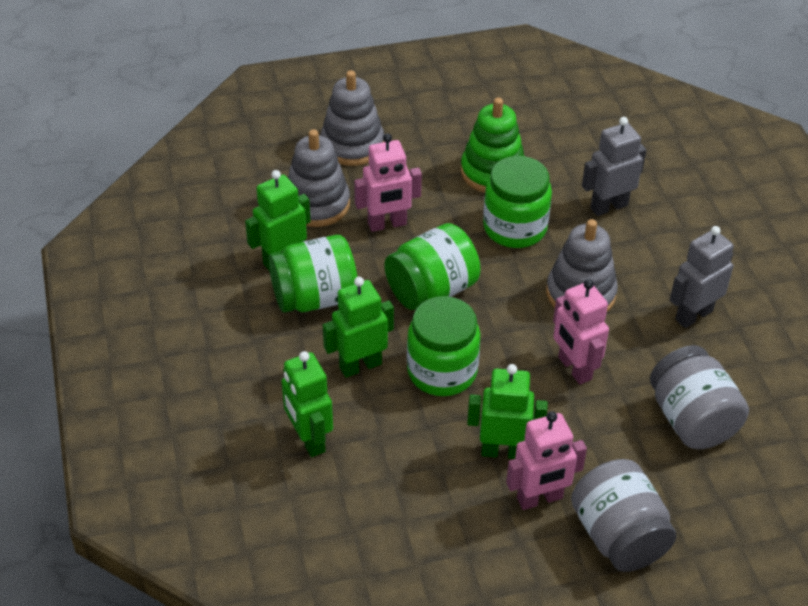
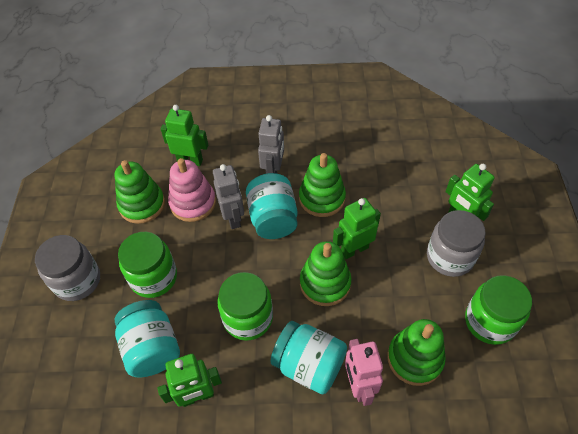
green jar: 4 -> 3
green stacking toy: 1 -> 4
grey stacking toy: 3 -> 0
pink robot: 3 -> 1
pink stacking toy: 0 -> 1
turquoise jar: 0 -> 3

